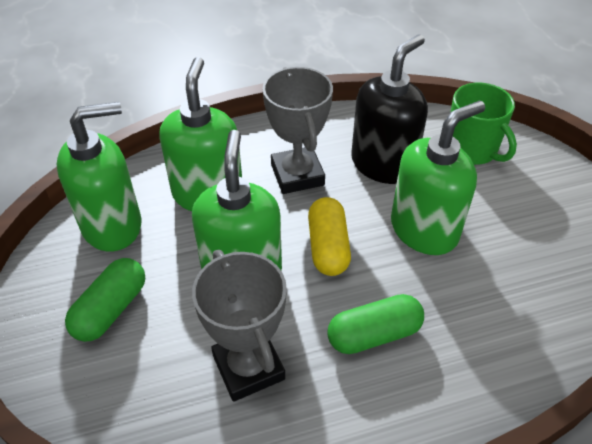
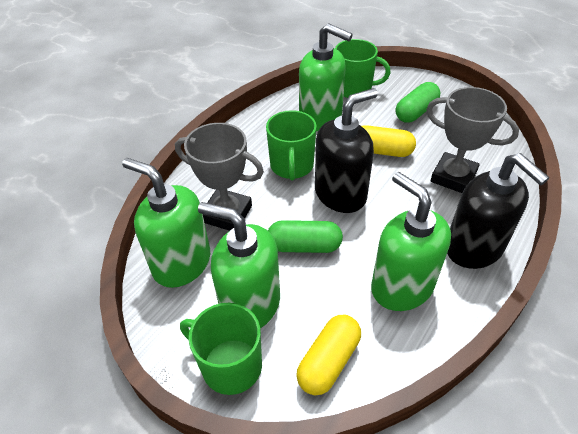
black soap dispenser: 1 -> 2
green mug: 1 -> 3
yellow capsule: 1 -> 2

